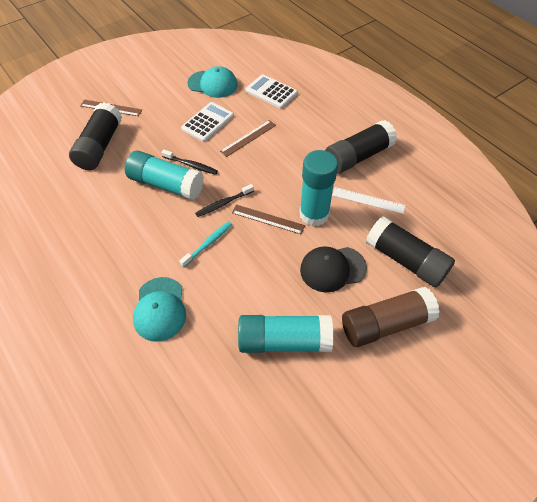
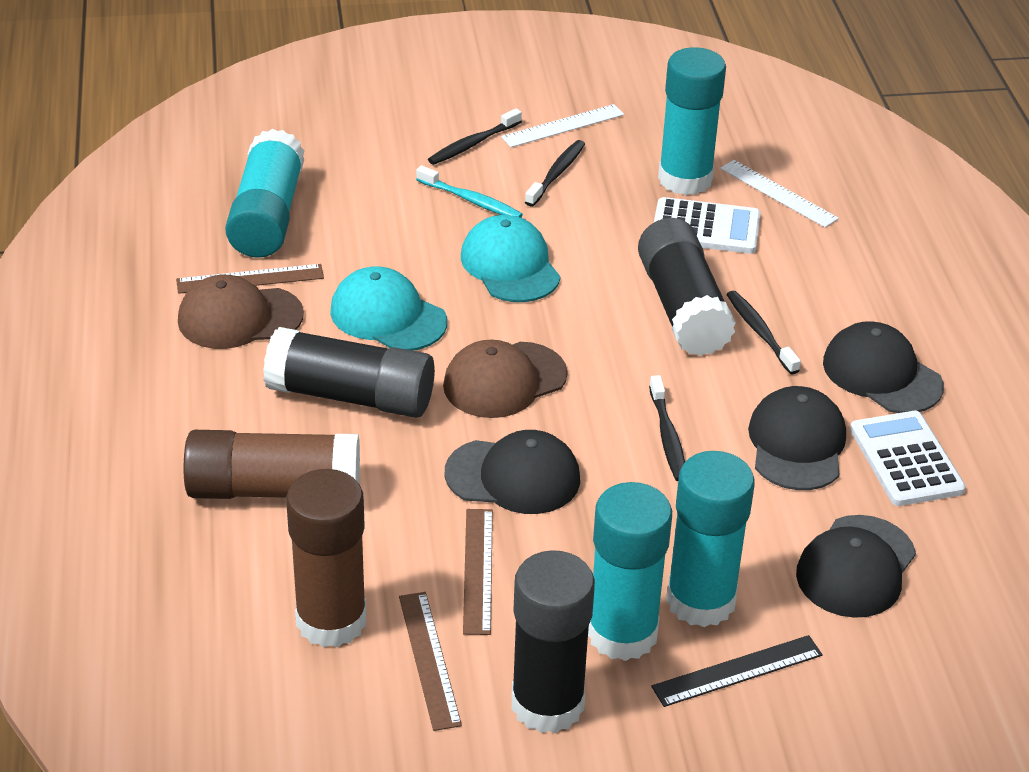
black cap: 1 -> 4
black ruler: 0 -> 1
black toothbrush: 2 -> 4
brown cap: 0 -> 2
brown glue stick: 1 -> 2
turquoise glue stick: 3 -> 4
white ruler: 1 -> 2

